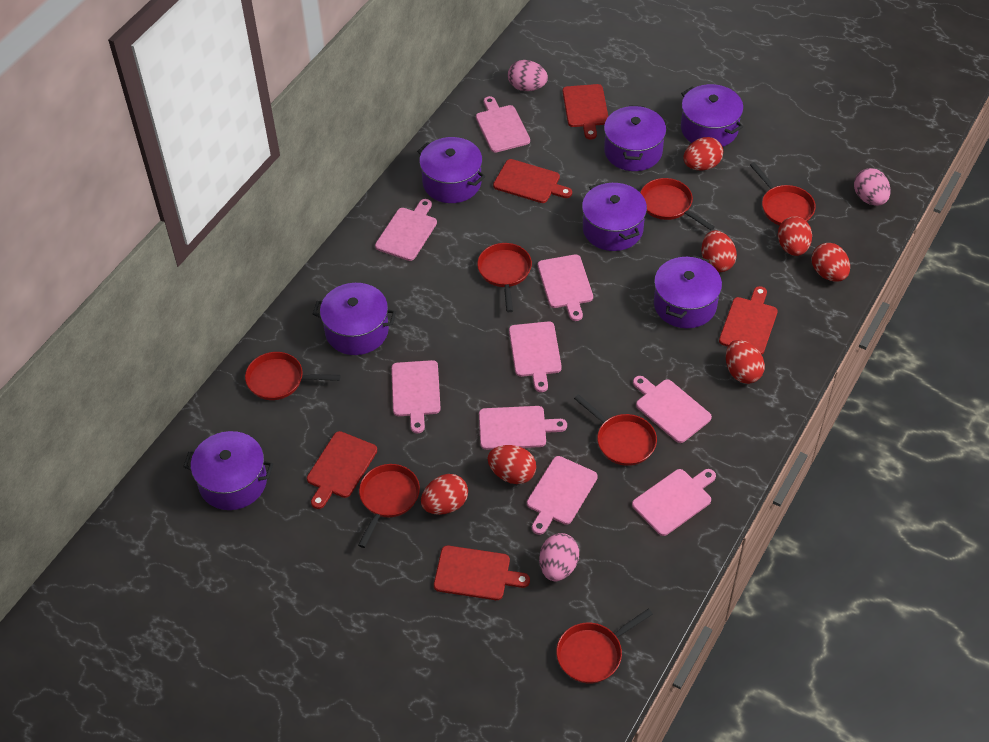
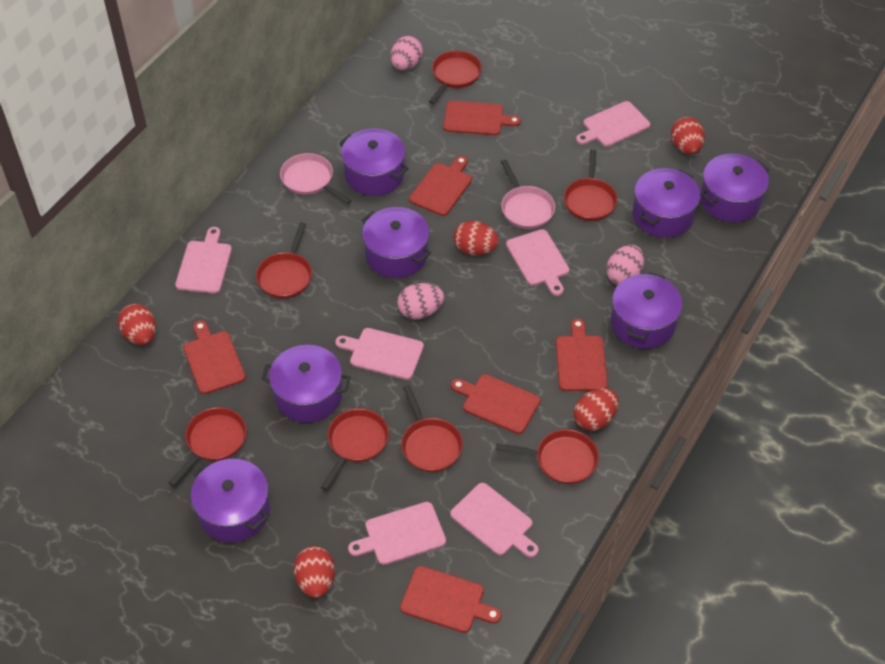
pink cutting board: 9 -> 6
pink pan: 0 -> 2
red cutting board: 5 -> 6
red egg: 7 -> 5

